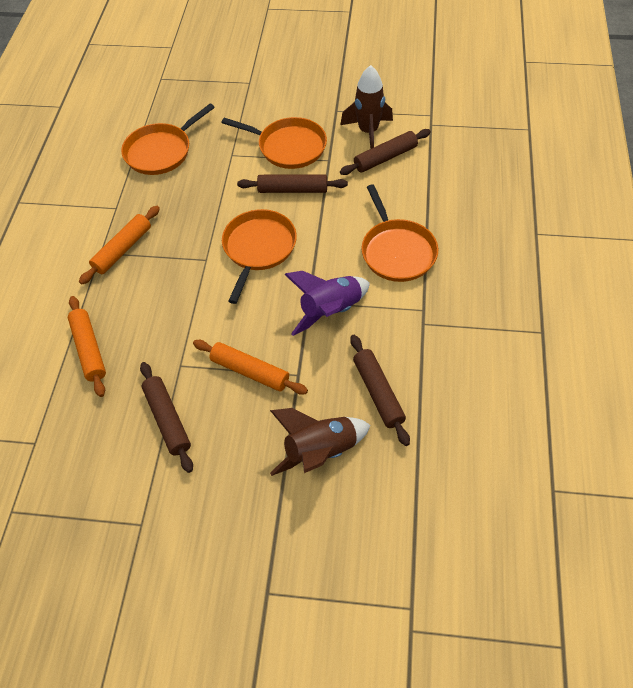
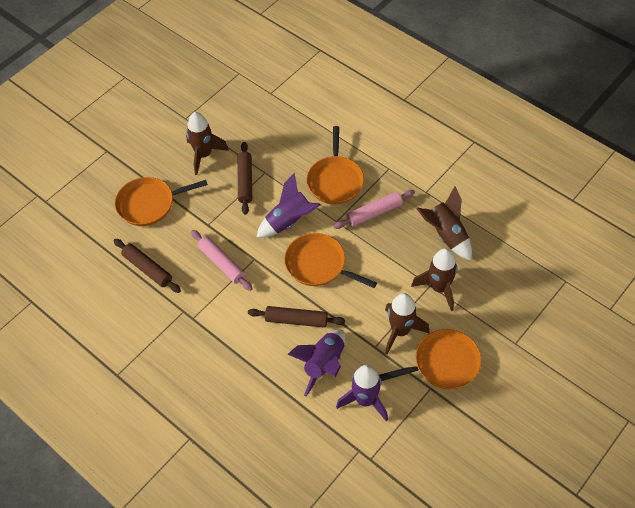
brown rocket: 2 -> 4
brown rolling pin: 4 -> 3
orange rolling pin: 3 -> 0
pink rolling pin: 0 -> 2
purple rocket: 1 -> 3

